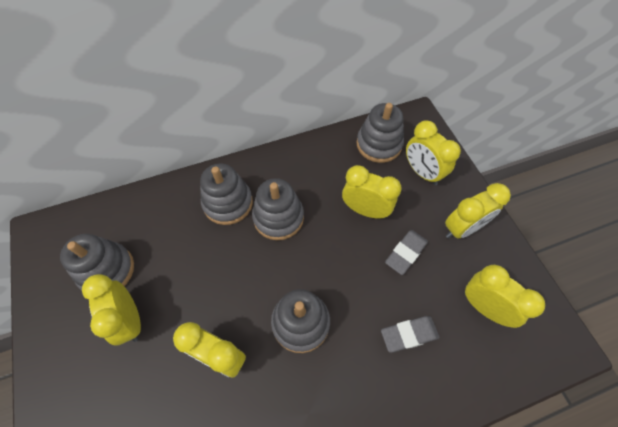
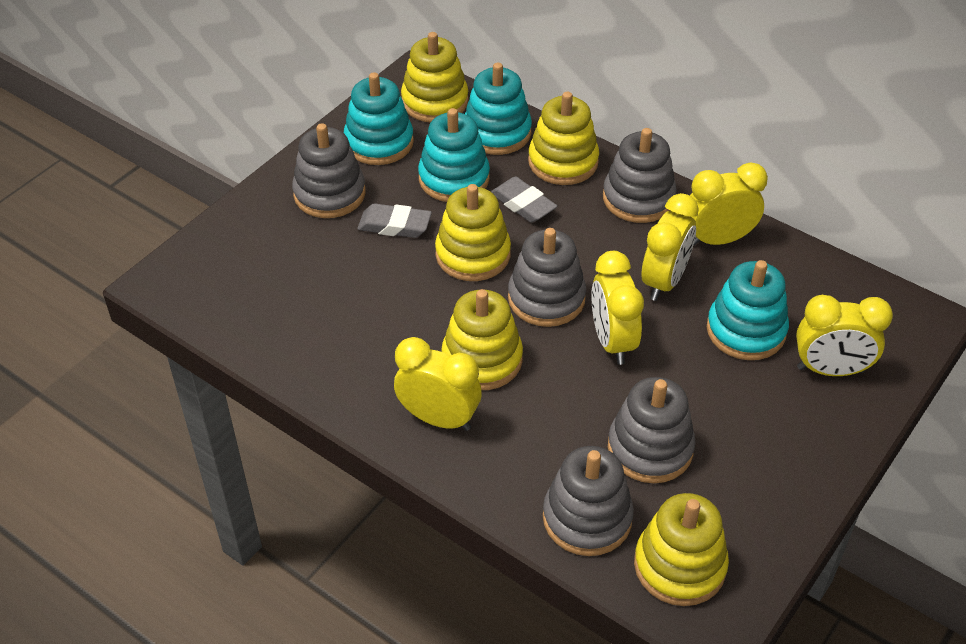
turquoise stacking toy: 0 -> 4
yellow clock: 6 -> 5
yellow stacking toy: 0 -> 5

